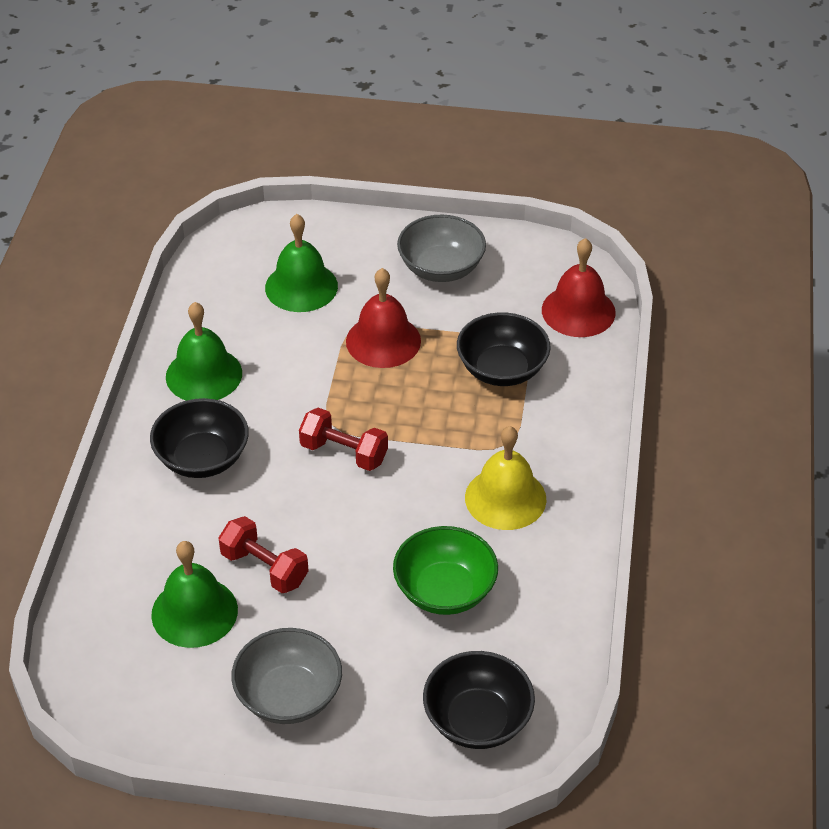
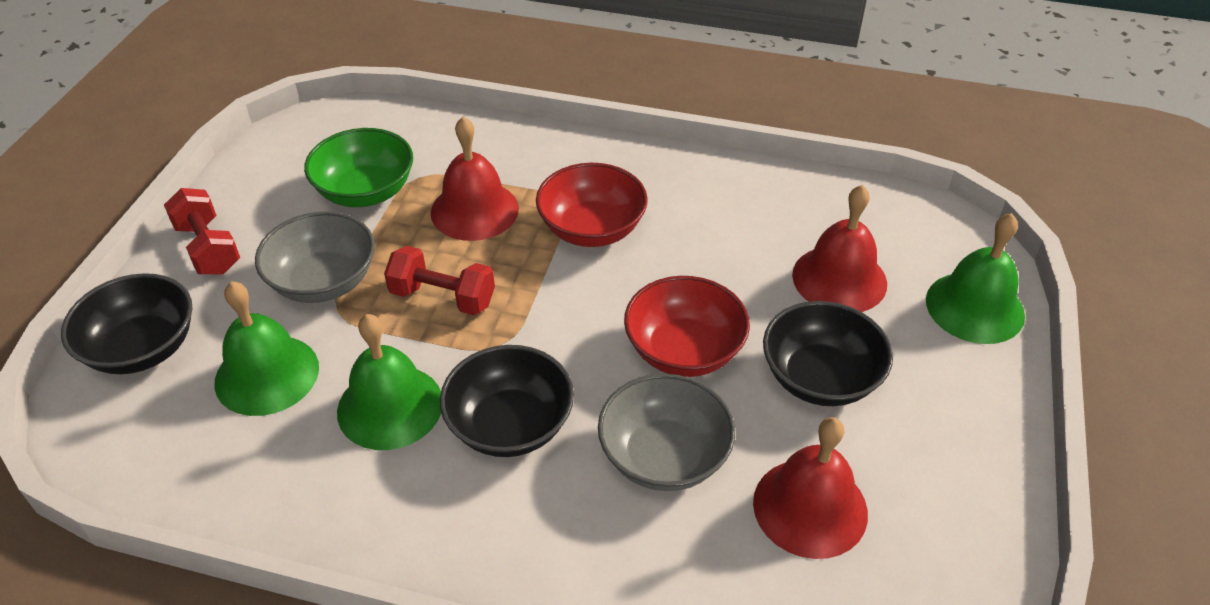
red bell: 2 -> 3
red bowl: 0 -> 2
yellow bell: 1 -> 0

